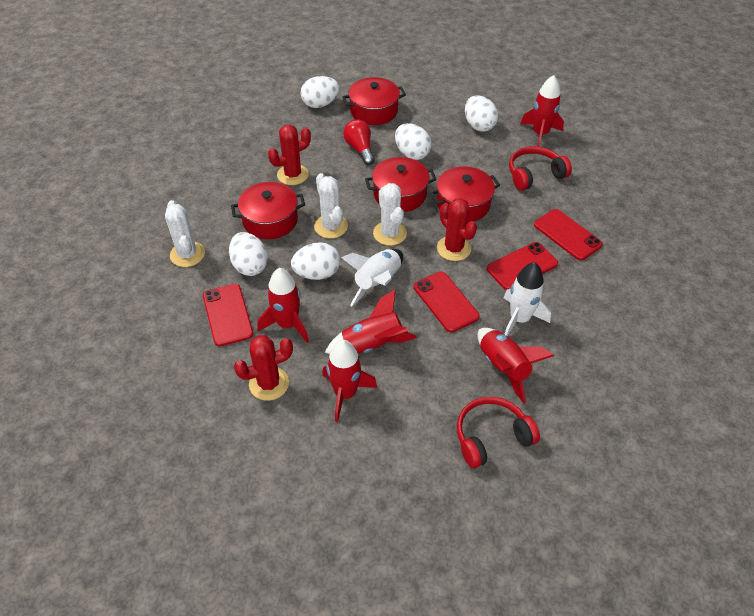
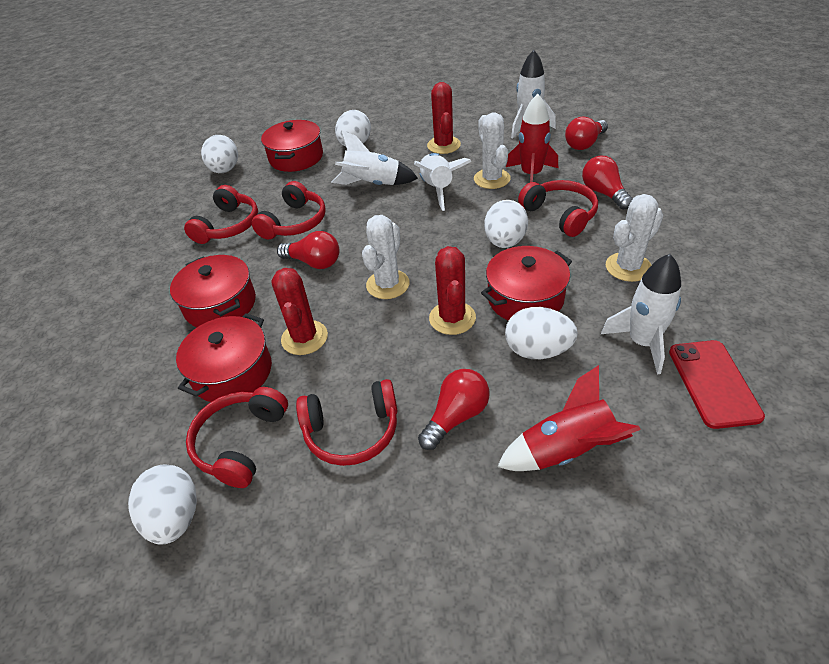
red headphones: 2 -> 5
red light bulb: 1 -> 4
red phone: 4 -> 1
red rocket: 5 -> 2
white rocket: 2 -> 4

